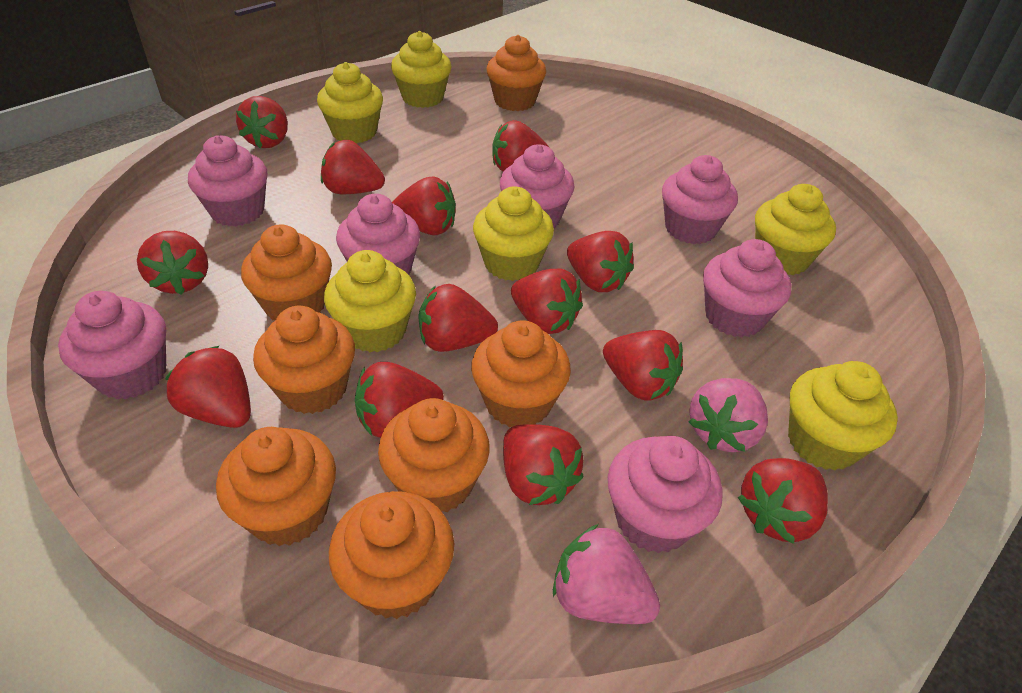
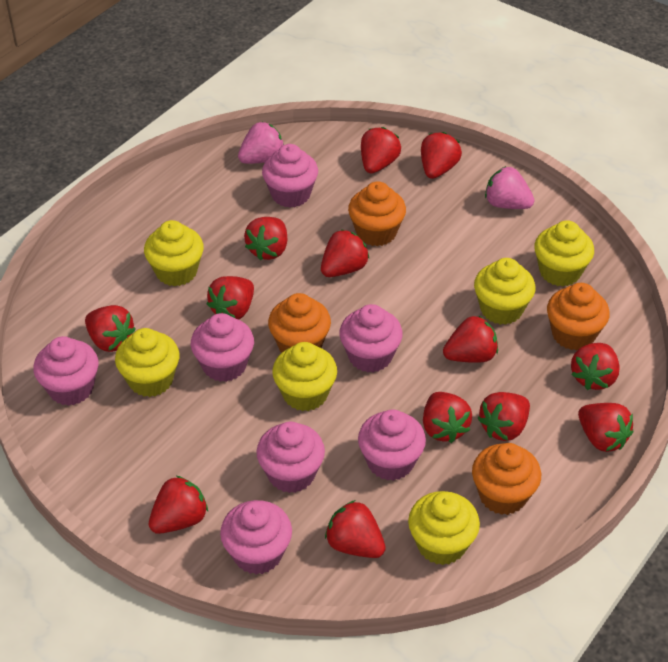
orange cupcake: 7 -> 4

